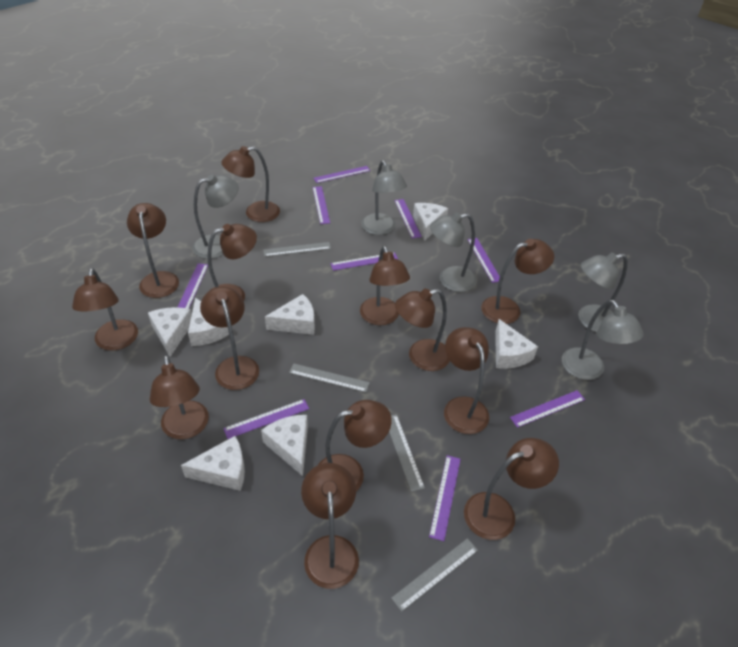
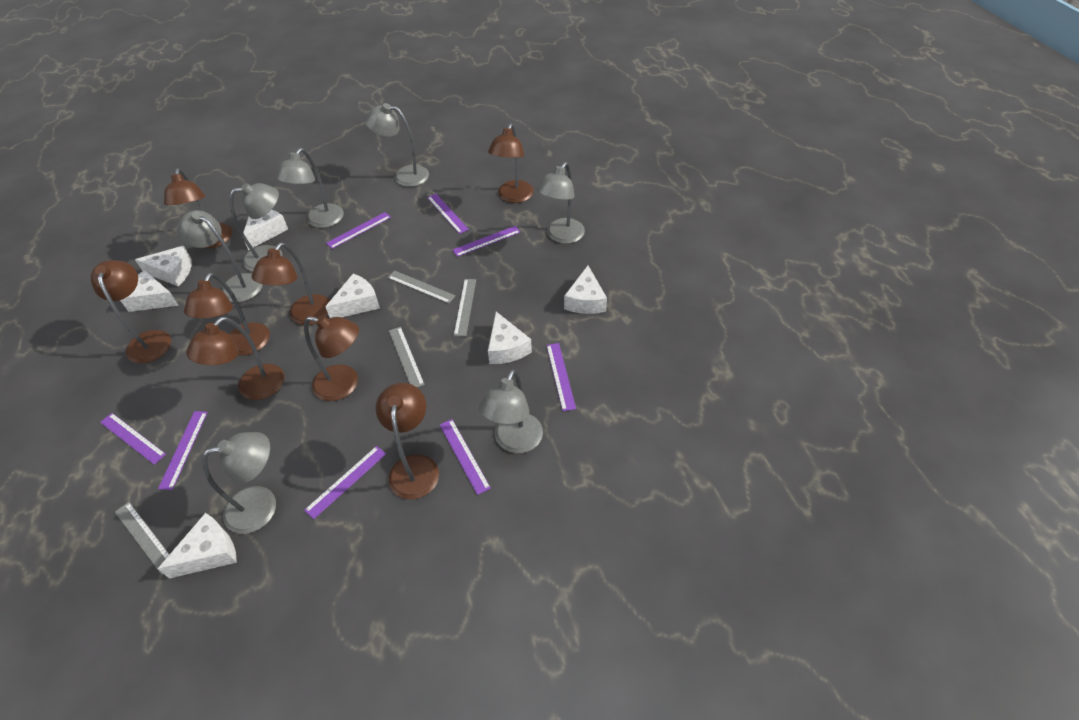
brown lamp: 13 -> 8
grey lamp: 5 -> 7
purple ruler: 9 -> 8

